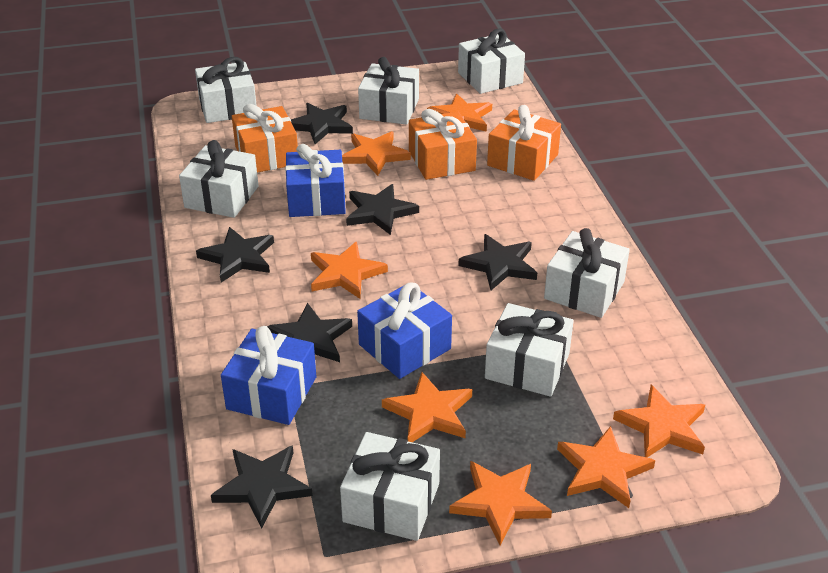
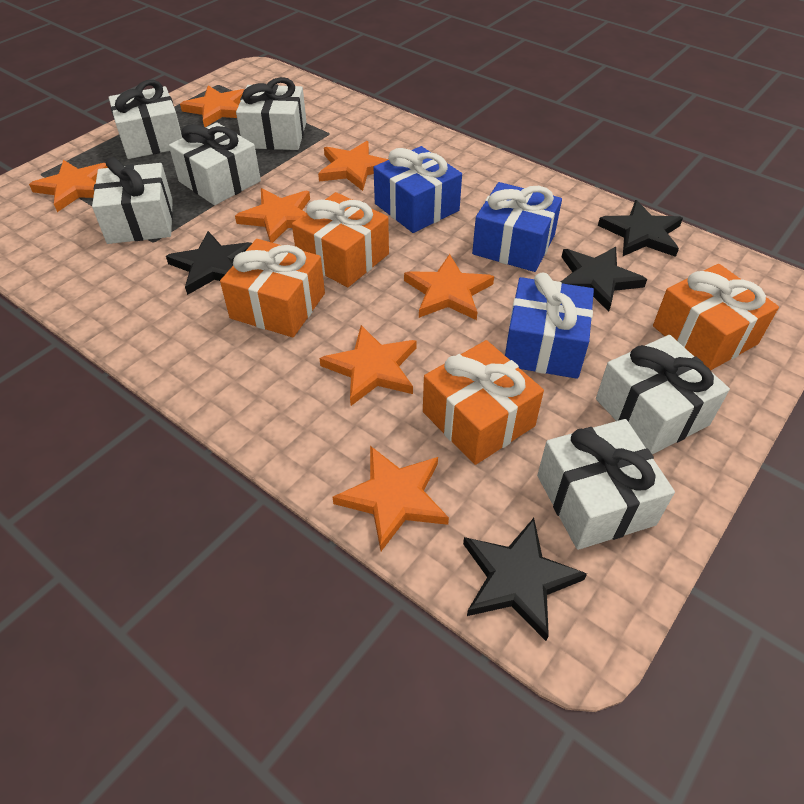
black star: 6 -> 4
orange gift: 3 -> 4
white gift: 7 -> 6

